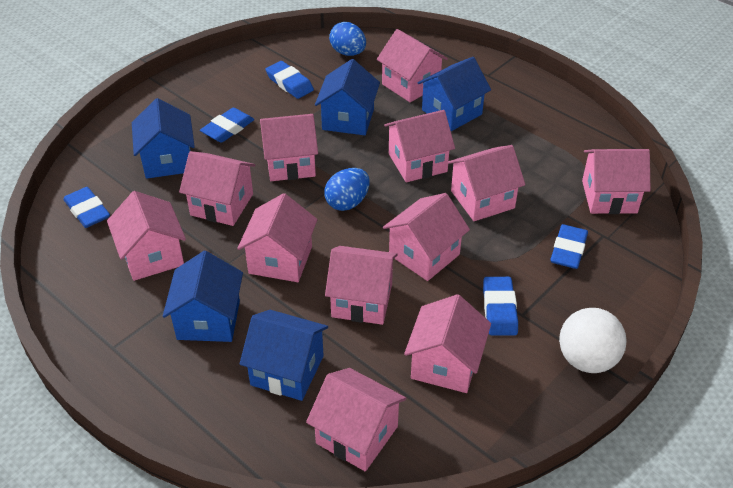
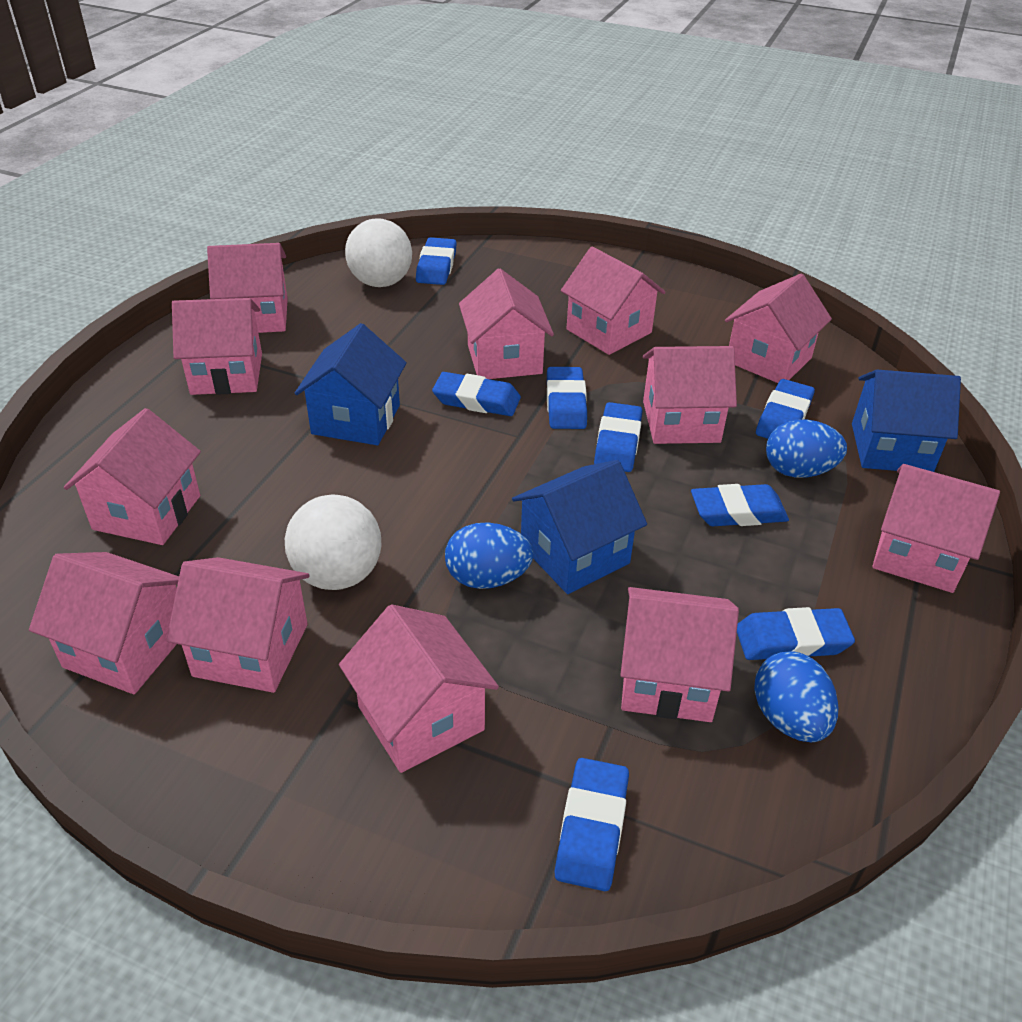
blue egg: 2 -> 3
blue eraser: 5 -> 8
blue house: 5 -> 3
white ball: 1 -> 2

